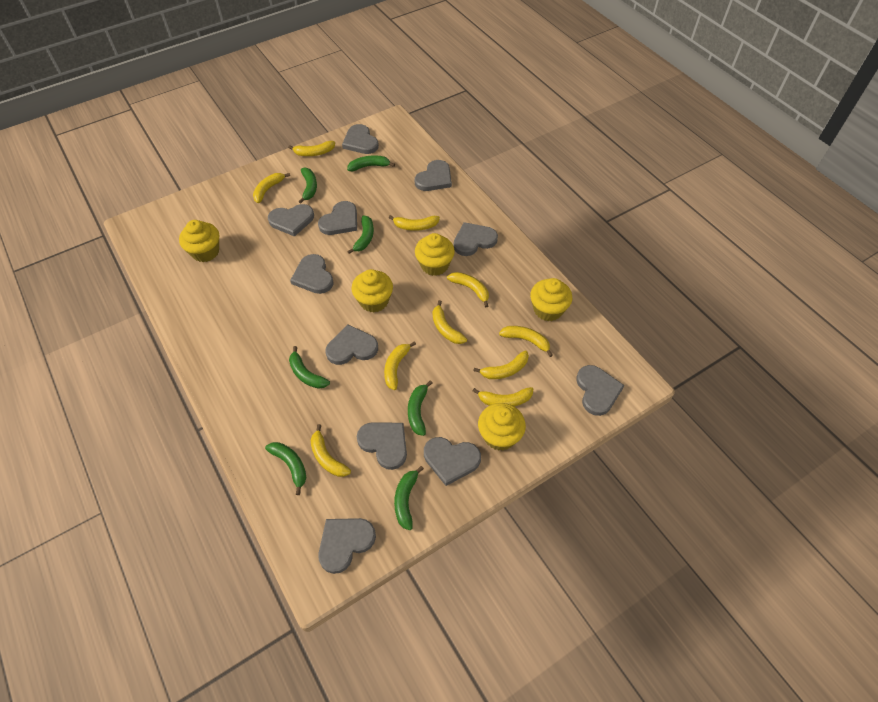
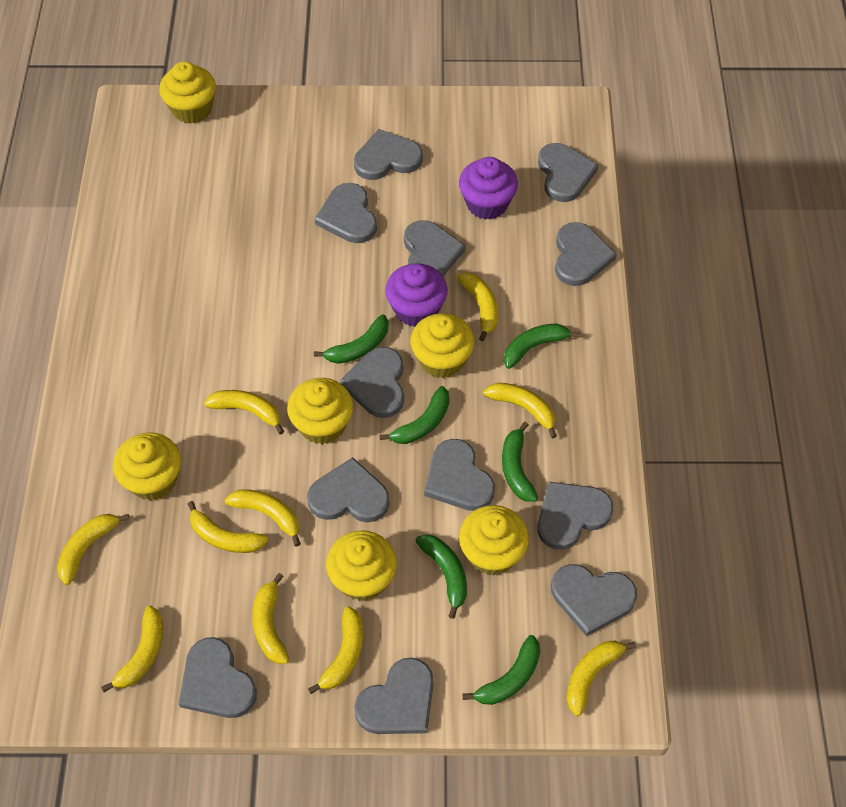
green banana: 7 -> 6
grey heart: 11 -> 12
purple cupcake: 0 -> 2
yellow cupcake: 5 -> 6

